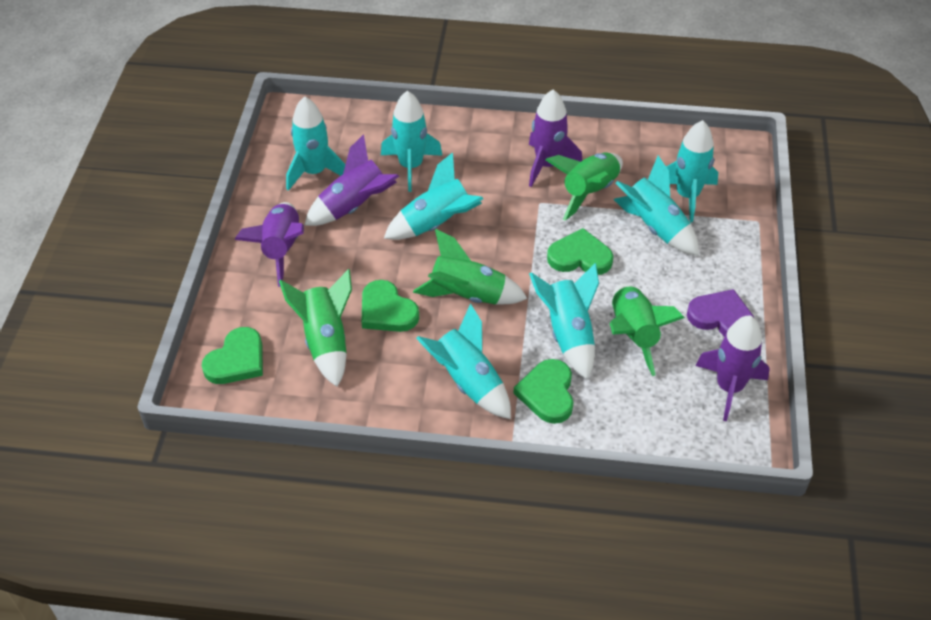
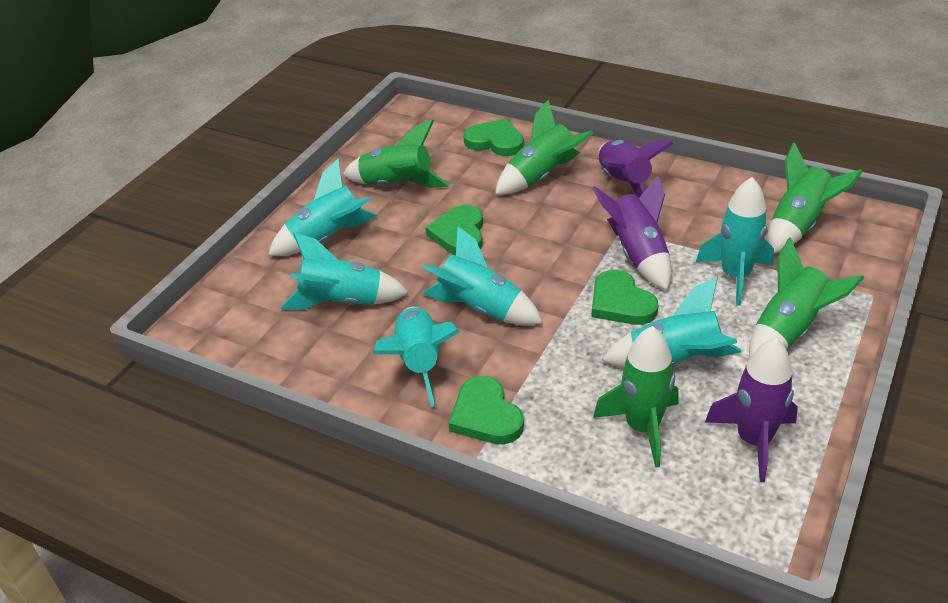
green rocket: 4 -> 5
purple heart: 1 -> 0
purple rocket: 4 -> 3
turquoise rocket: 7 -> 6

